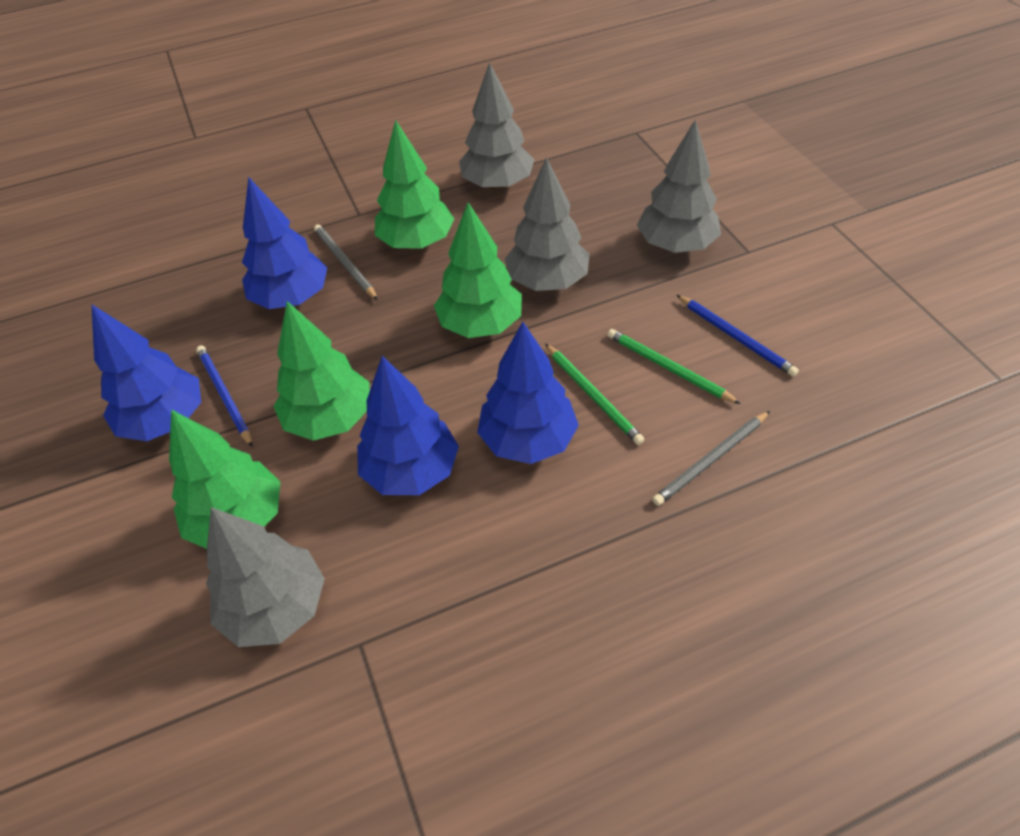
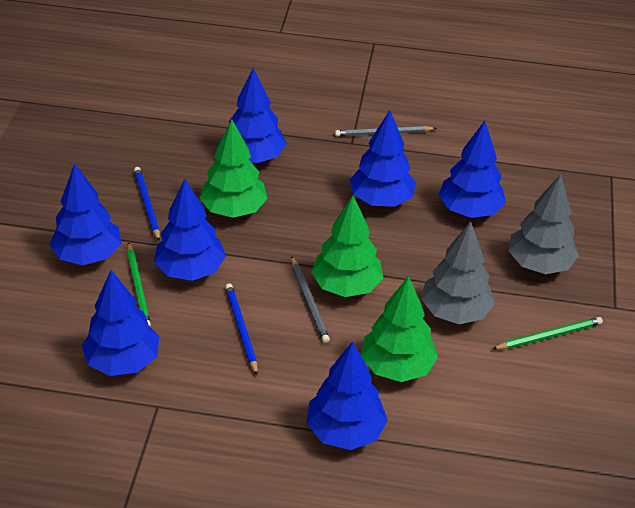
blue tree: 4 -> 7
green tree: 4 -> 3
grey tree: 4 -> 2

